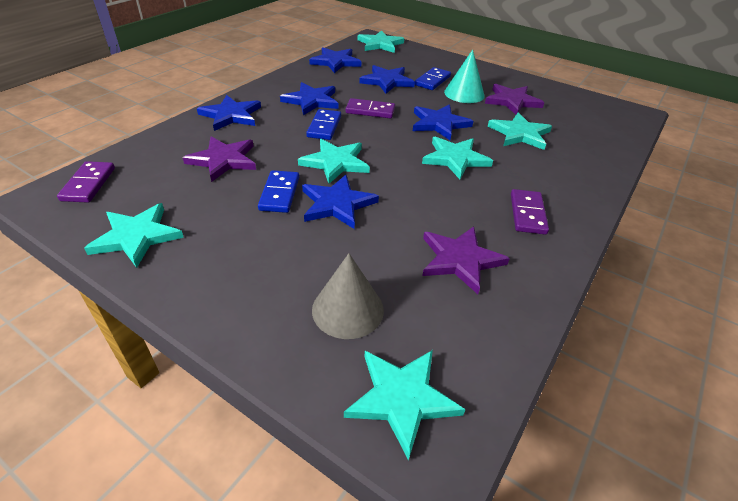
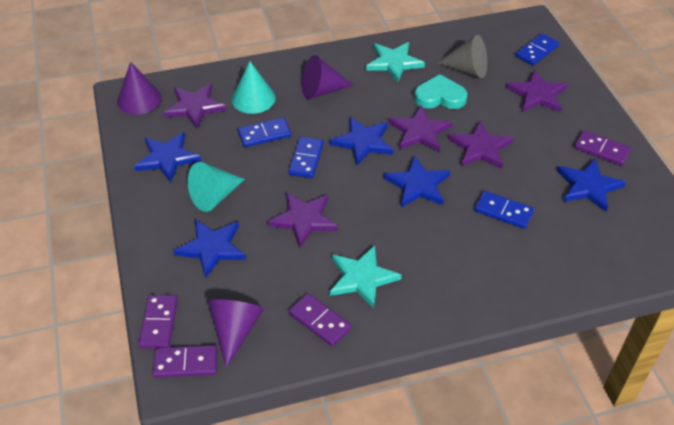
blue domino: 3 -> 4
blue star: 6 -> 5
purple cone: 0 -> 3
purple domino: 3 -> 4
purple star: 3 -> 5
turquoise cone: 1 -> 2
turquoise heart: 0 -> 1
turquoise star: 6 -> 2

